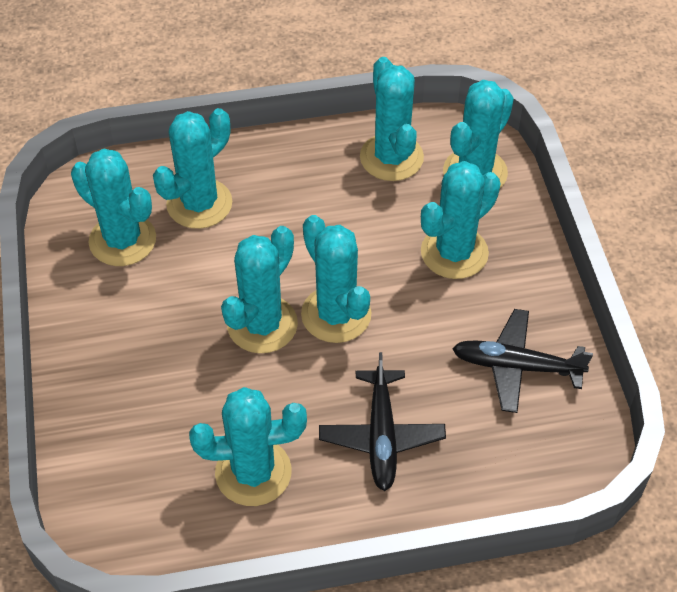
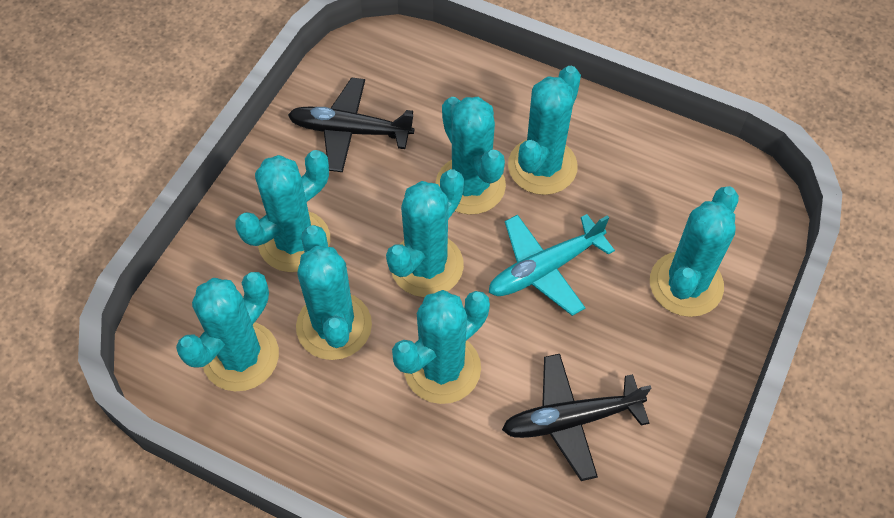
turquoise plane: 0 -> 1

